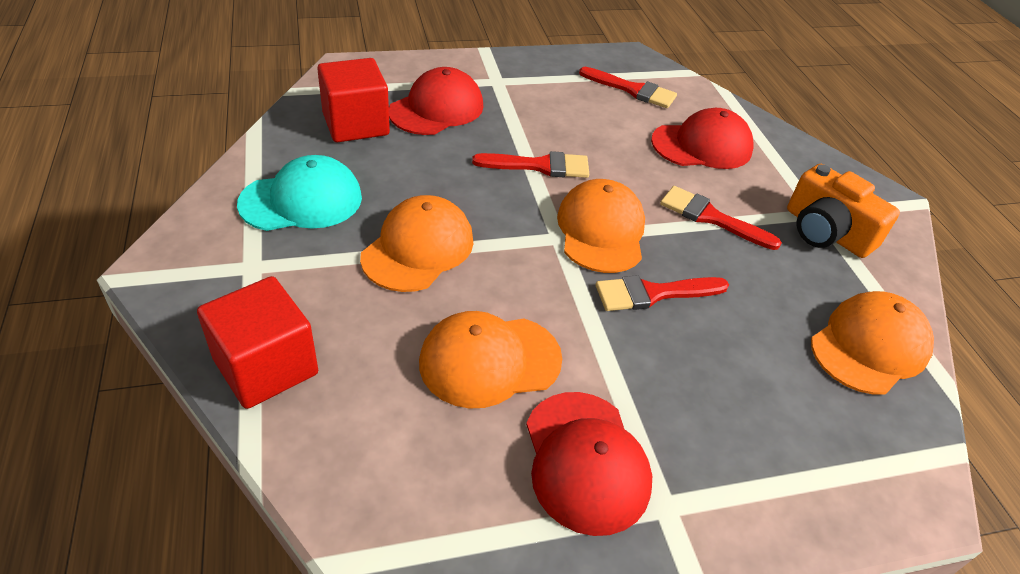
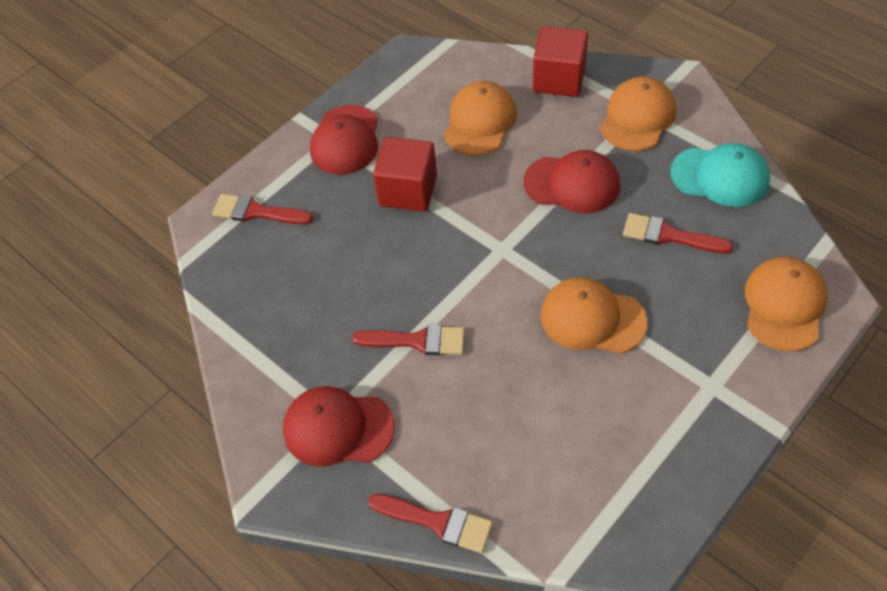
orange camera: 1 -> 0

